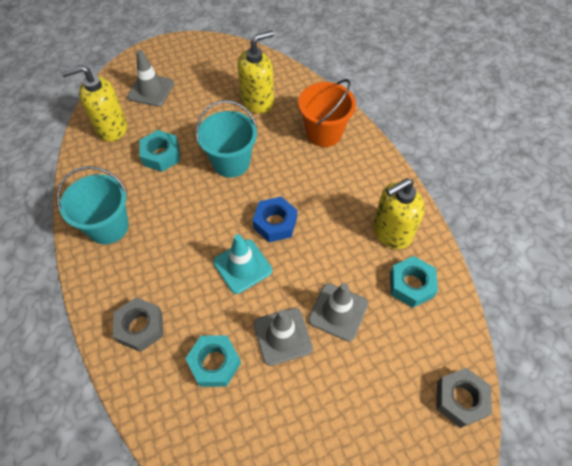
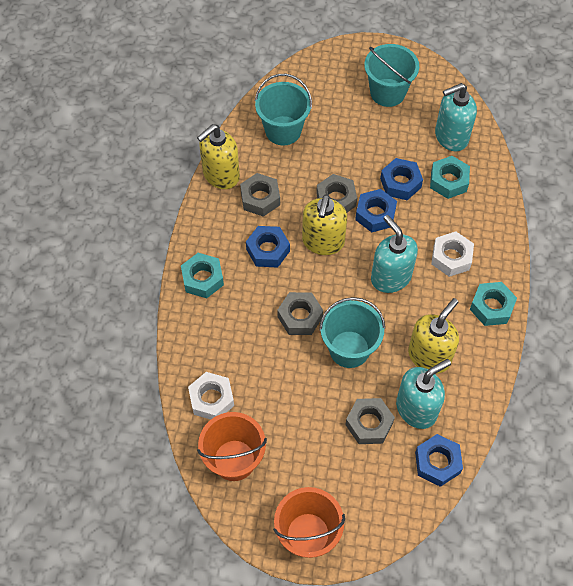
blue nut: 1 -> 4
grey nut: 2 -> 4
grey traffic cone: 3 -> 0
orange bucket: 1 -> 2
turquoise bucket: 2 -> 3
turquoise soap dispenser: 0 -> 3
turquoise traffic cone: 1 -> 0
white nut: 0 -> 2

